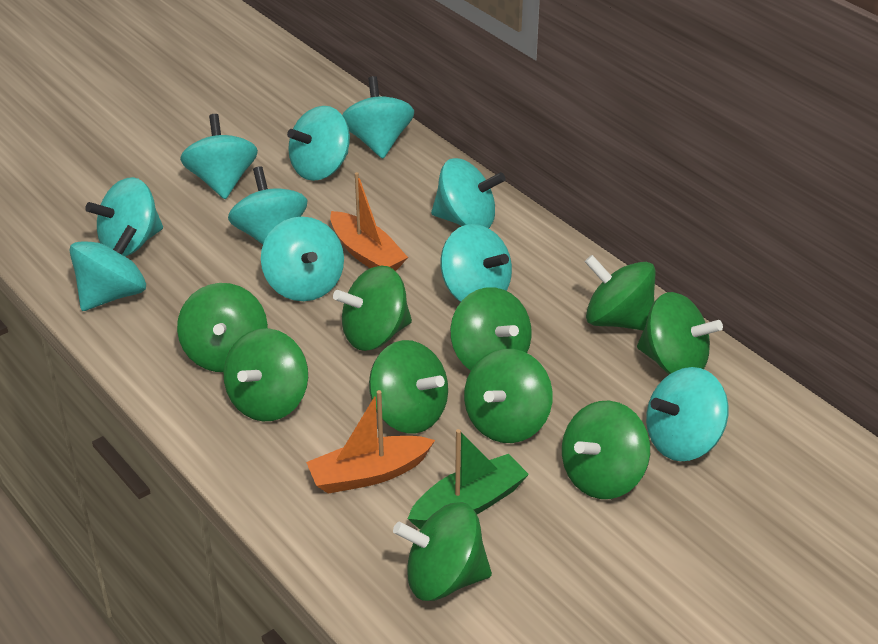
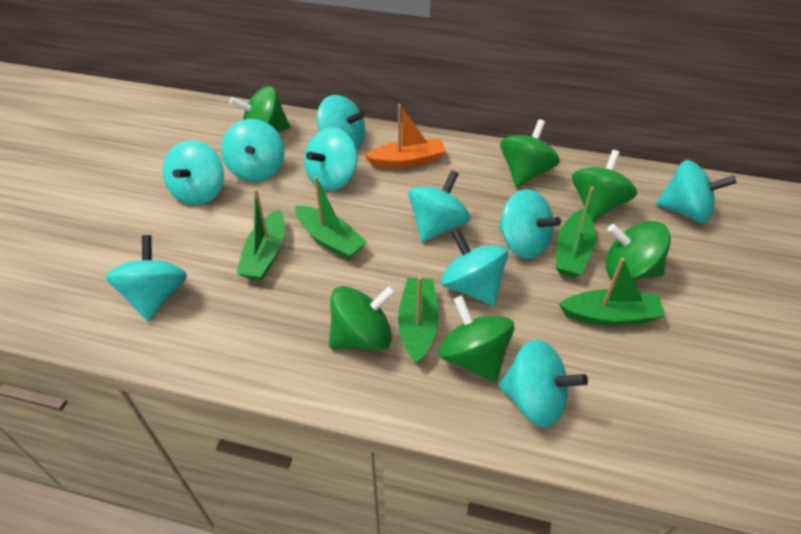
green boat: 1 -> 5
green spinning top: 10 -> 6
orange boat: 2 -> 1

